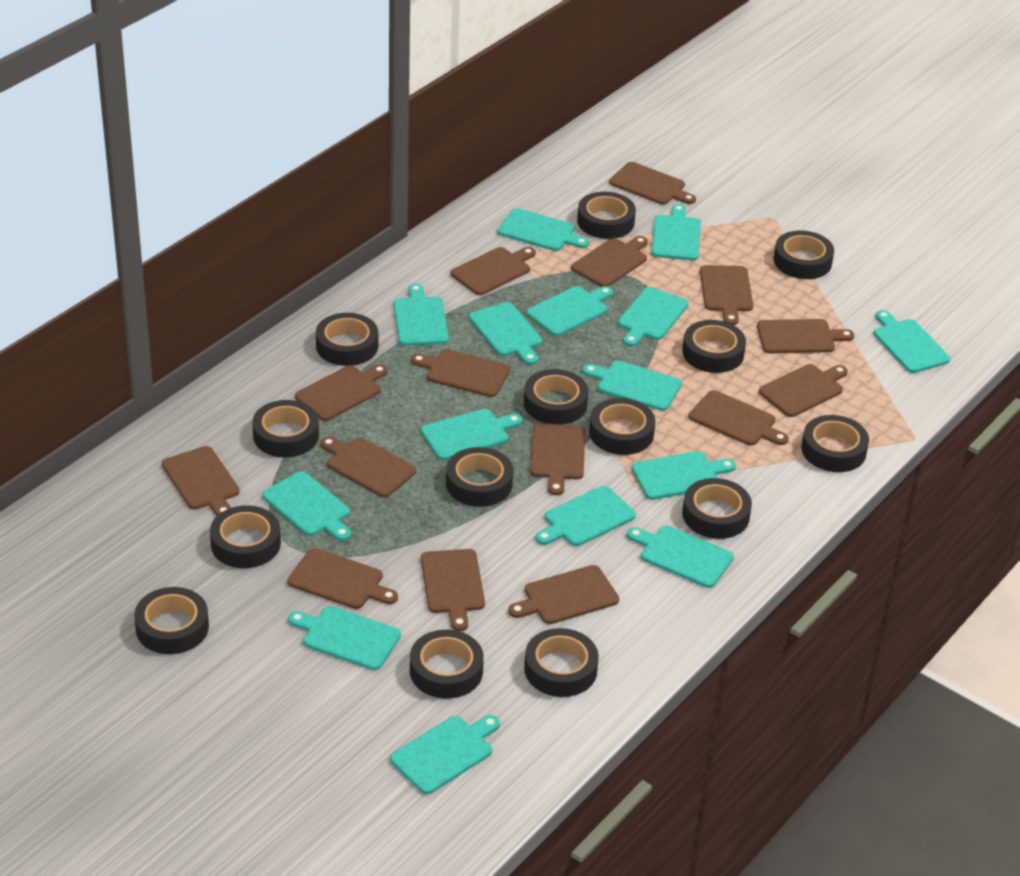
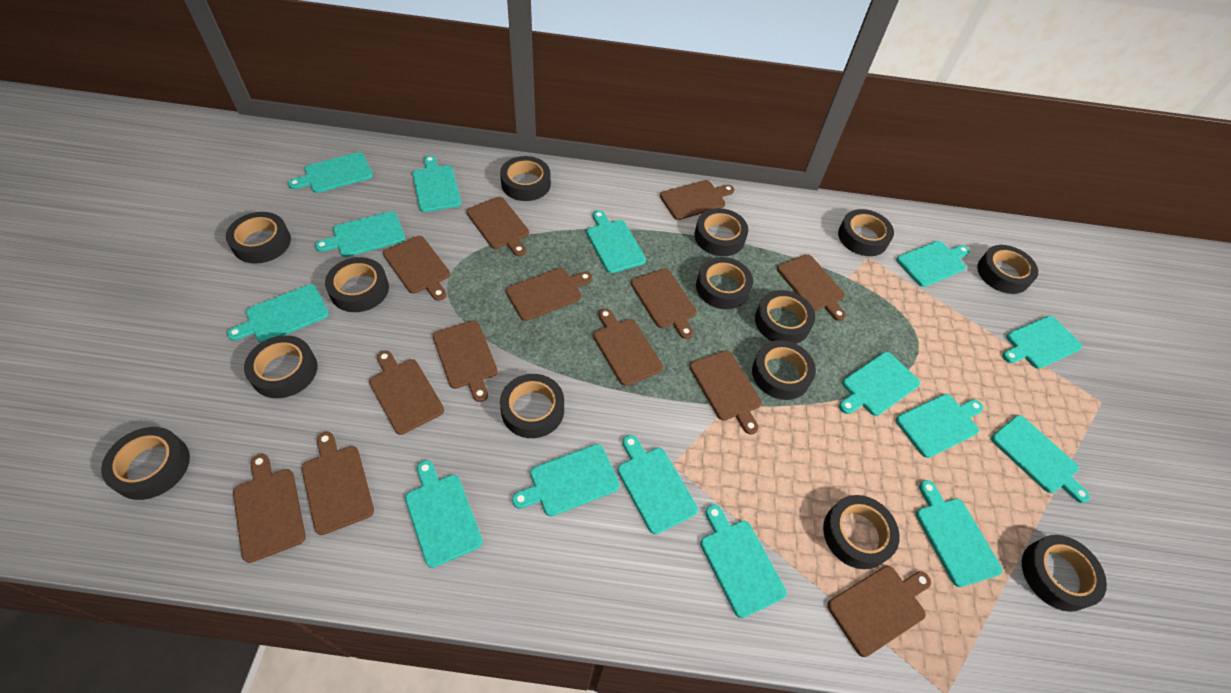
brown cutting board: 15 -> 13

